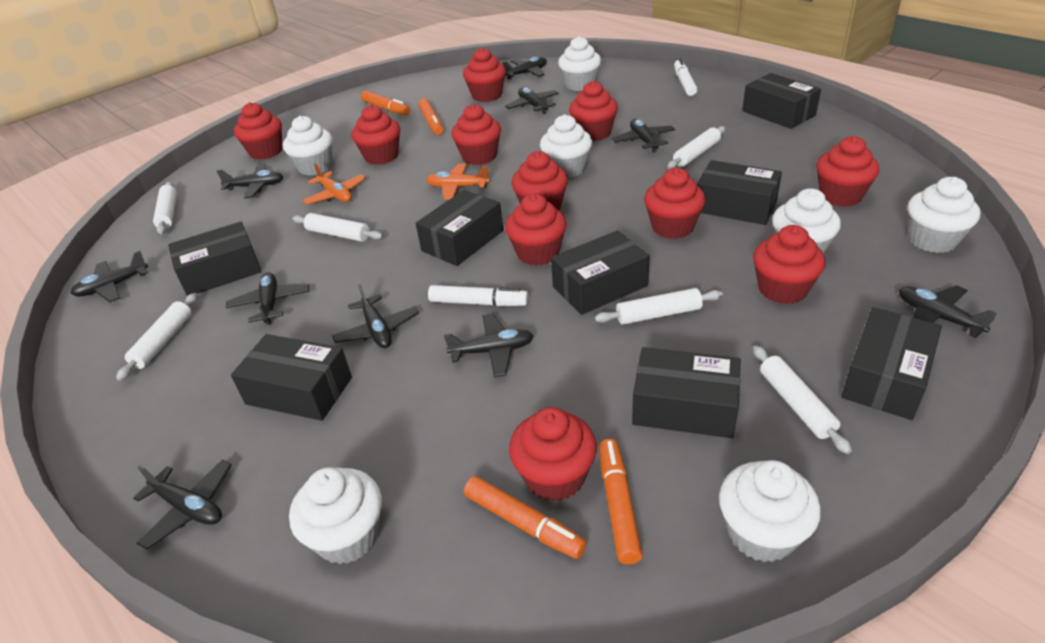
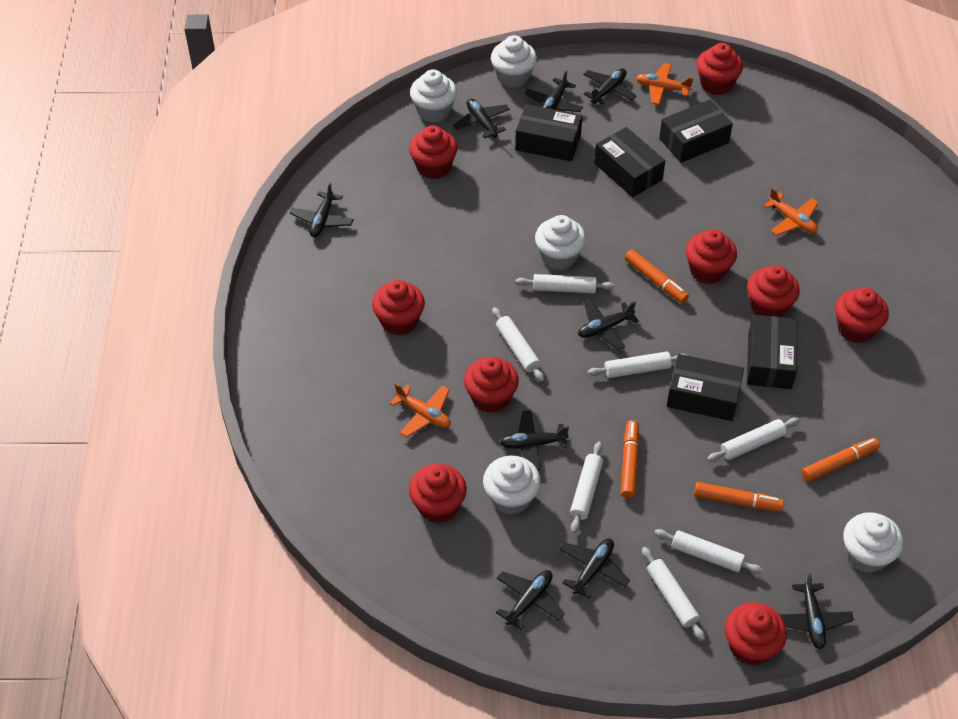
black box: 8 -> 5
black plane: 10 -> 9
orange plane: 2 -> 3
red cupcake: 11 -> 9
white cupcake: 7 -> 5
white marker: 2 -> 0
white rolling pin: 6 -> 7

